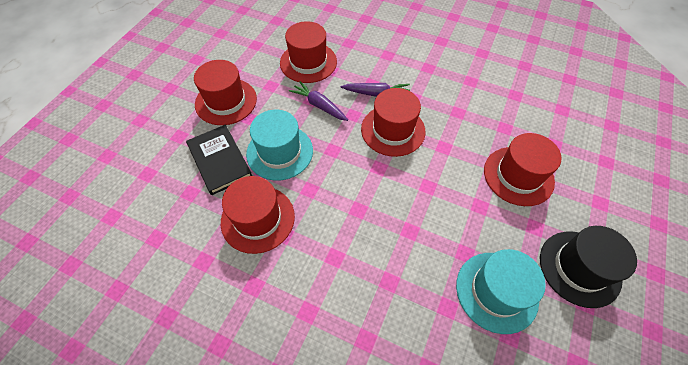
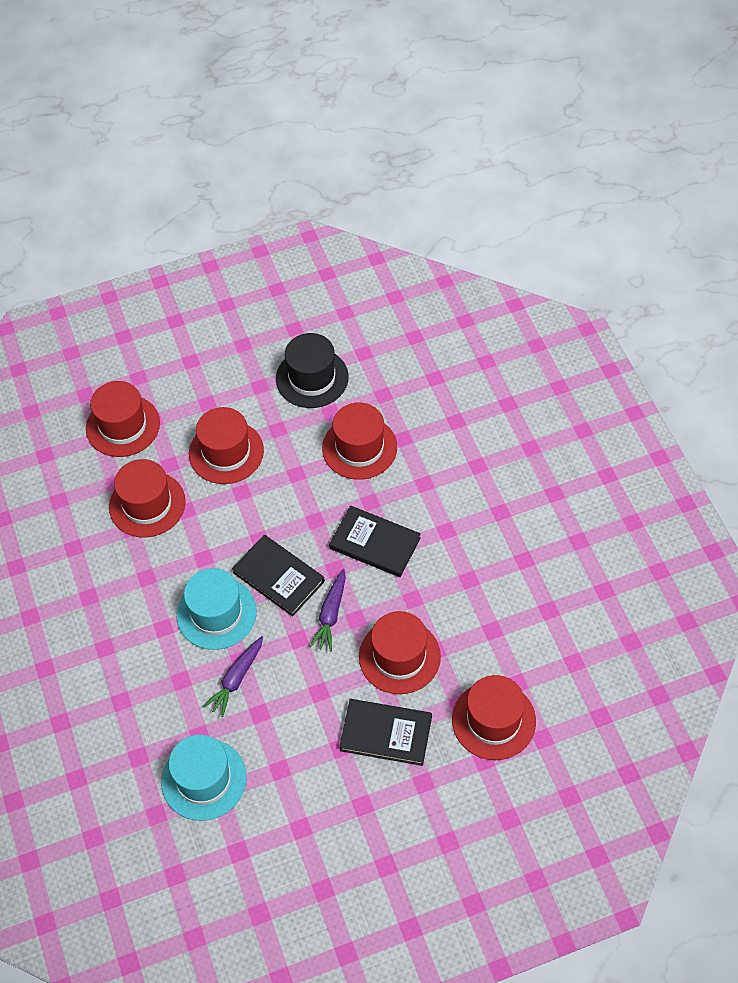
black book: 1 -> 3
red hat: 5 -> 6

